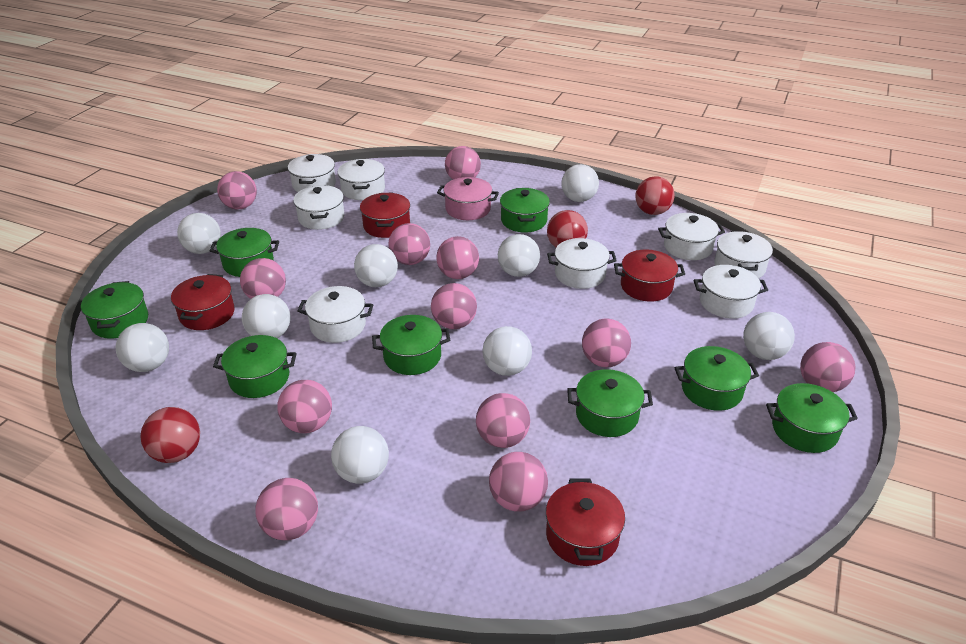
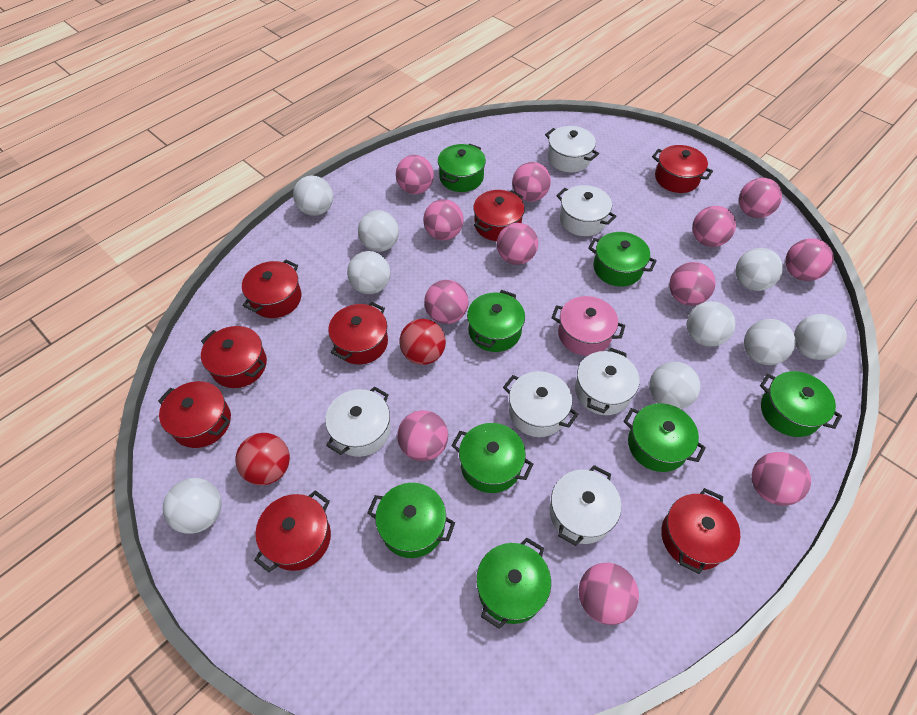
red ball: 3 -> 2
red pot: 4 -> 8
white pot: 8 -> 6

